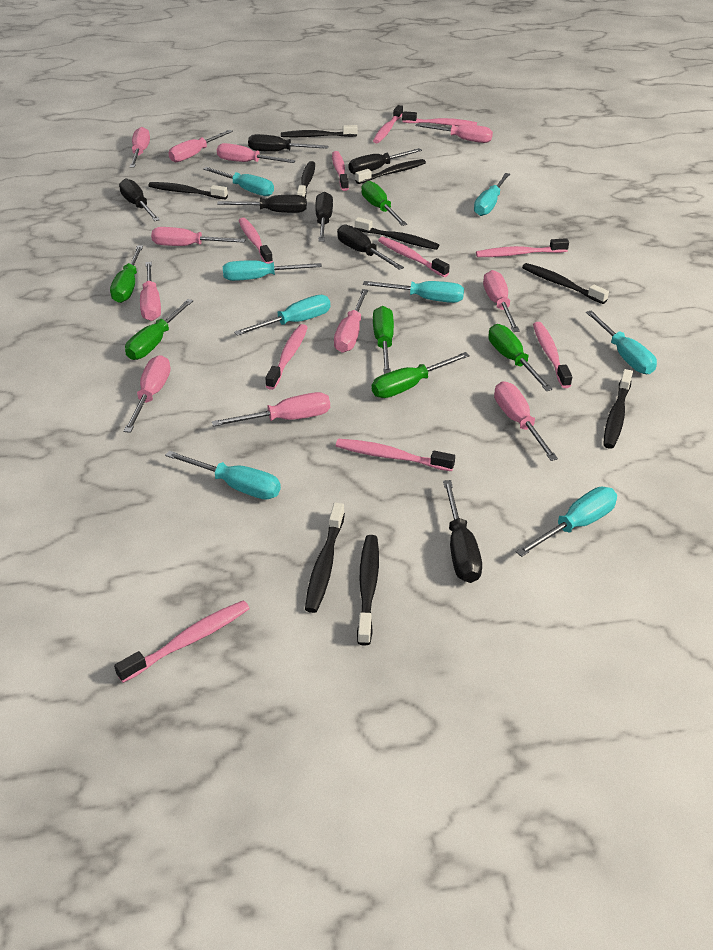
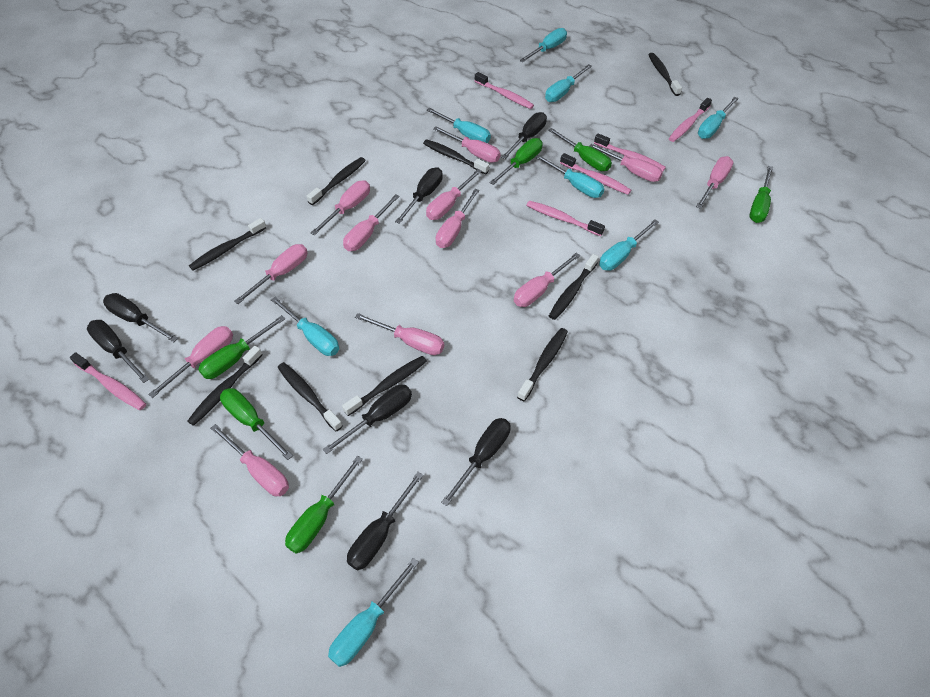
pink screwdriver: 11 -> 12
pink toothbrush: 10 -> 6

